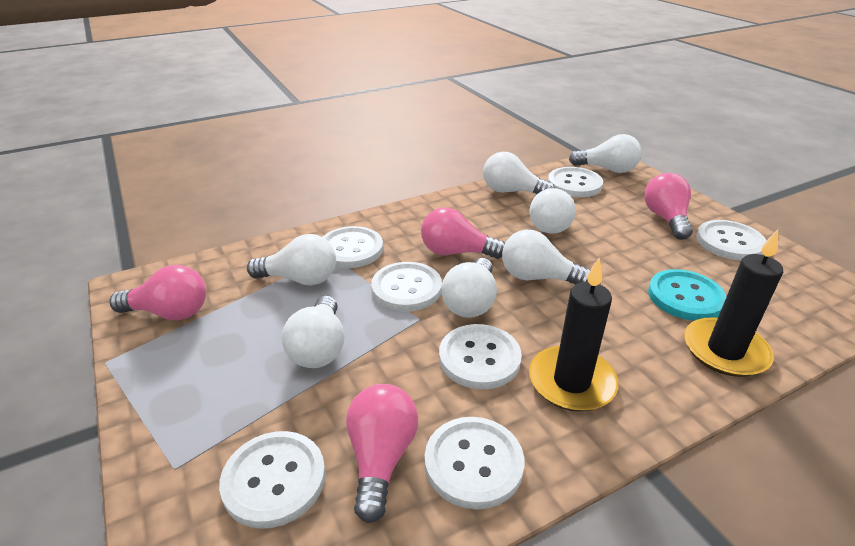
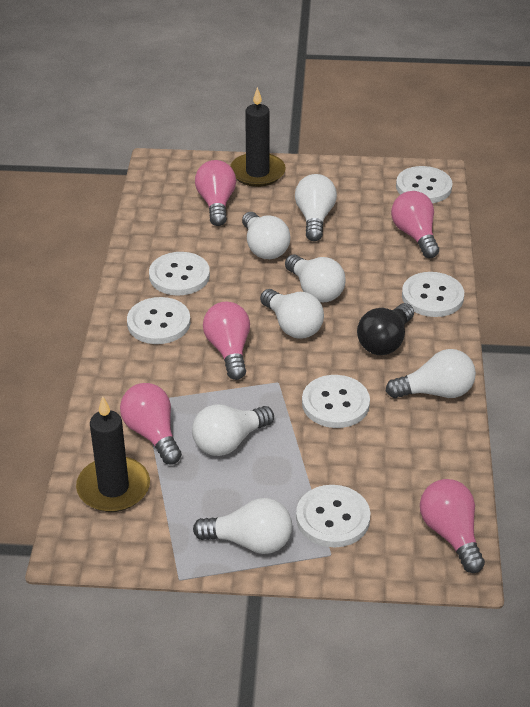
black light bulb: 0 -> 1
pink light bulb: 4 -> 5
turquoise button: 1 -> 0
white button: 7 -> 6

